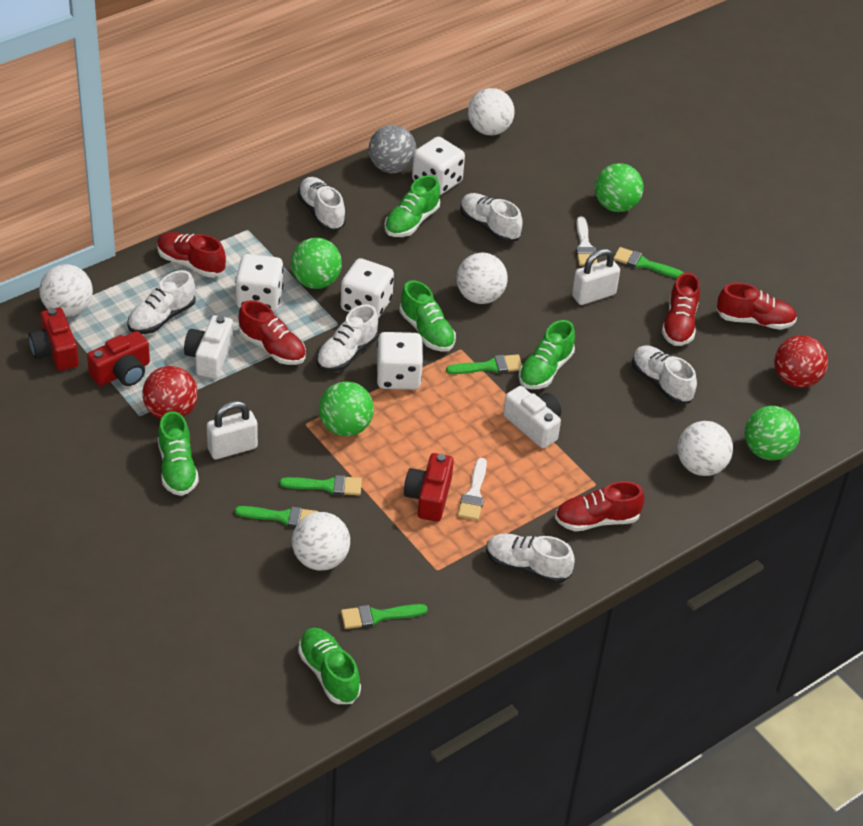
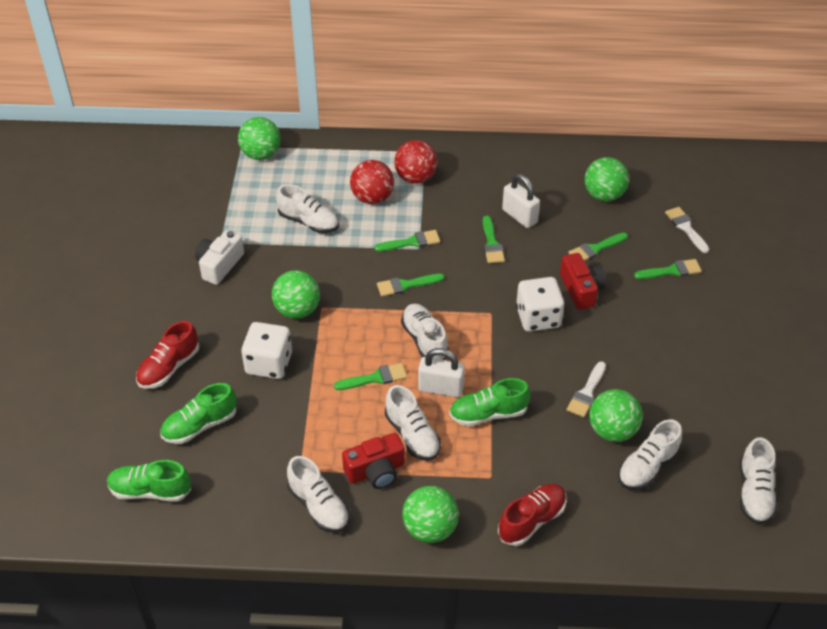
green ball: 4 -> 5
green brush: 5 -> 6
green shoe: 5 -> 3
grey ball: 1 -> 0
red camera: 3 -> 2
red shoe: 5 -> 2
white ball: 5 -> 0
white camera: 2 -> 1
white dice: 4 -> 2

